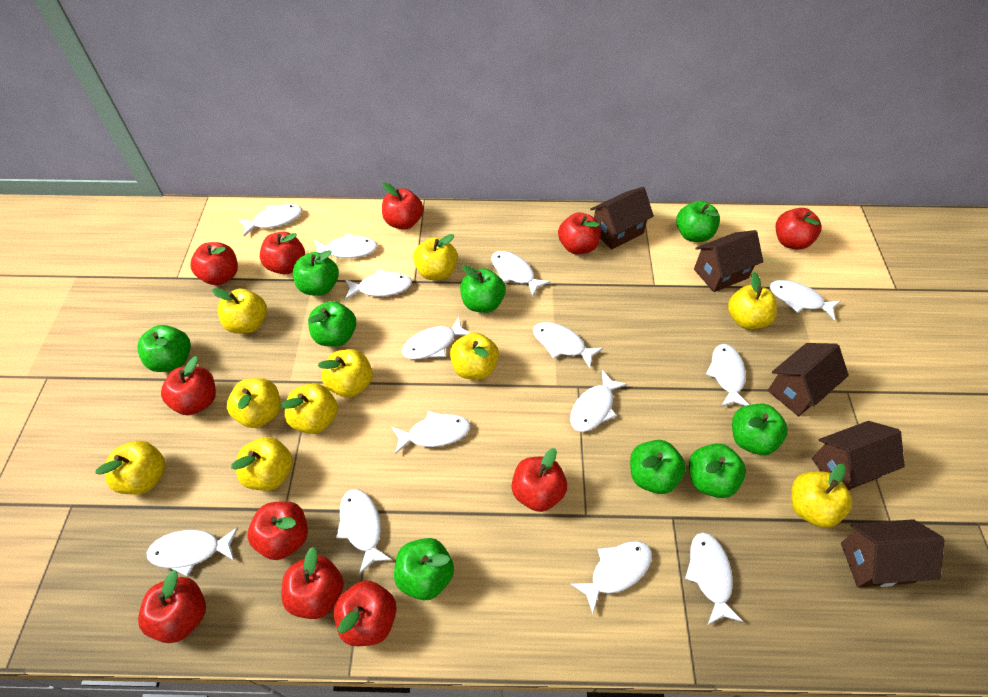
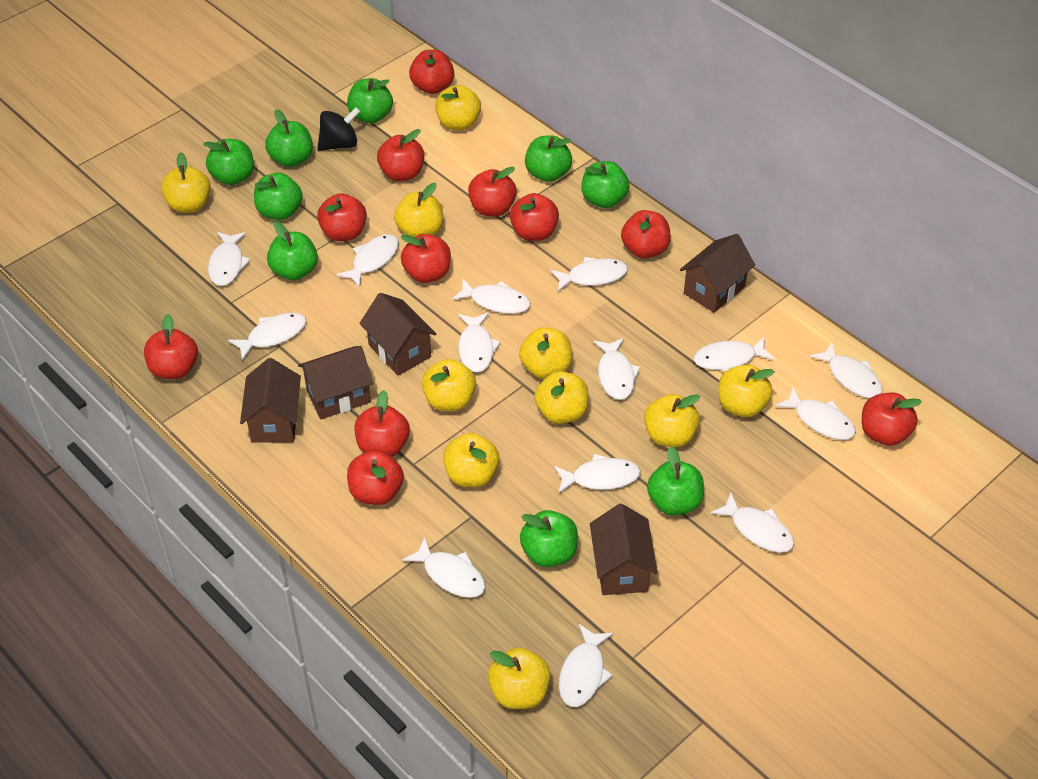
black spinning top: 0 -> 1

